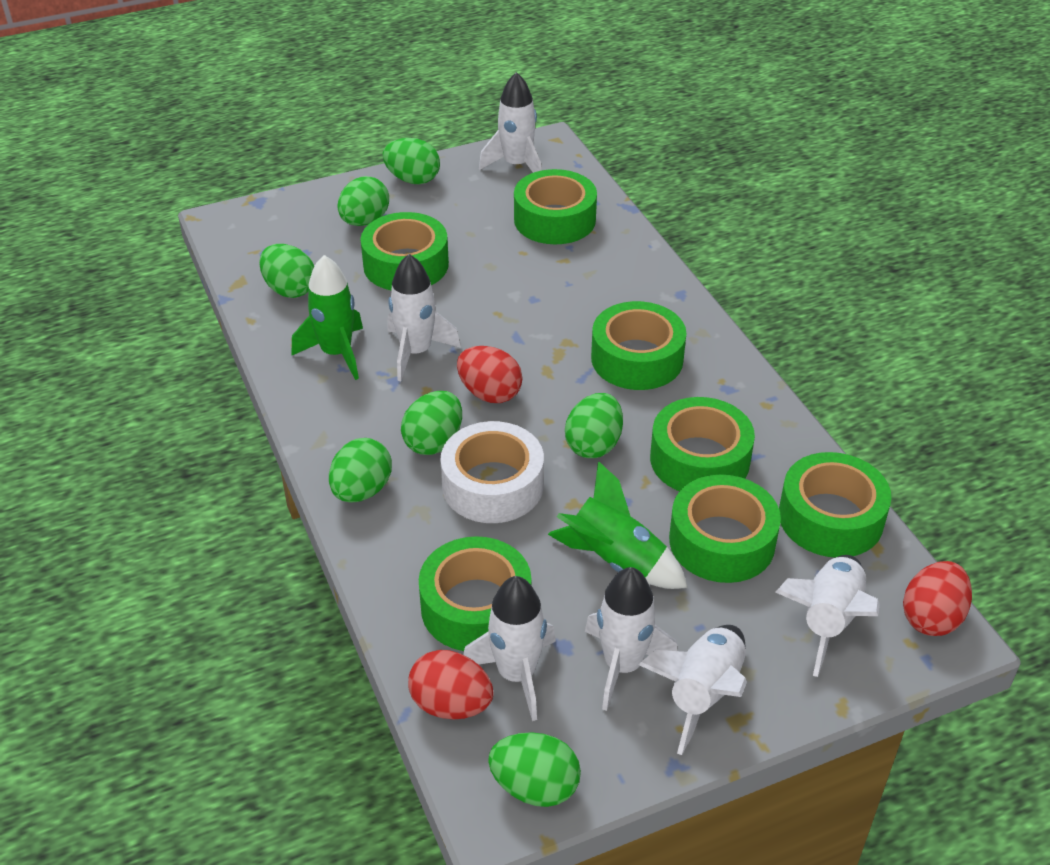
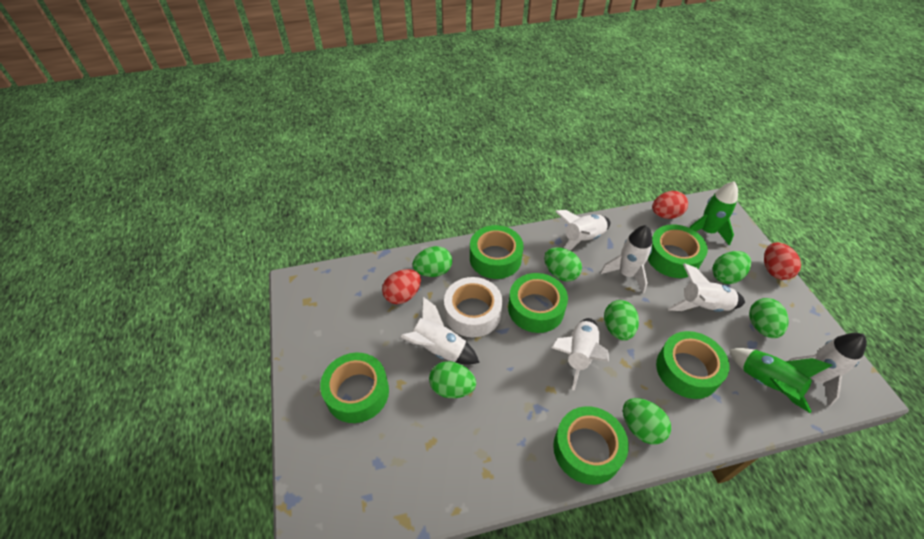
green tape: 7 -> 6

